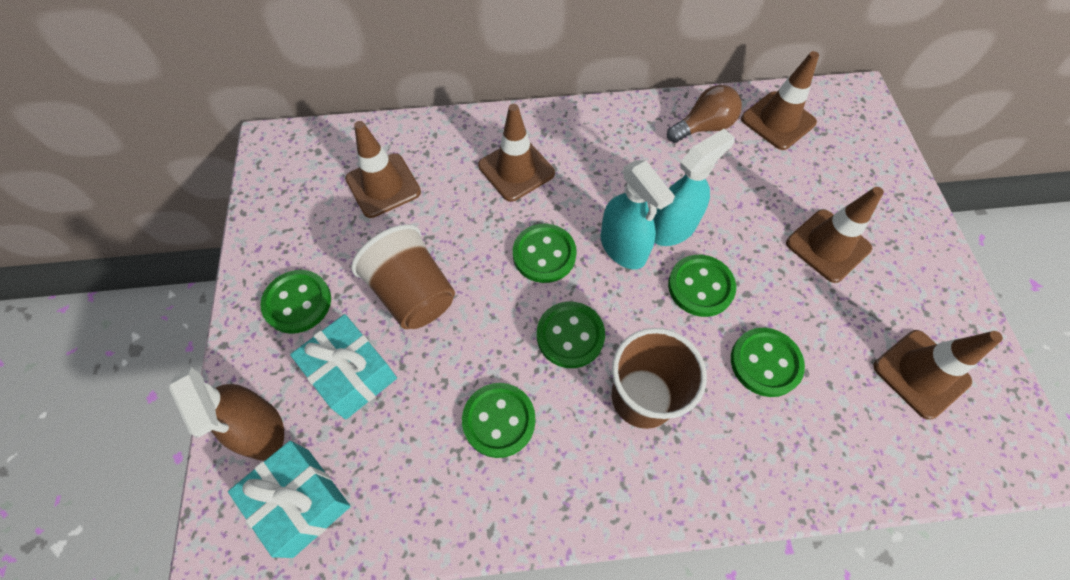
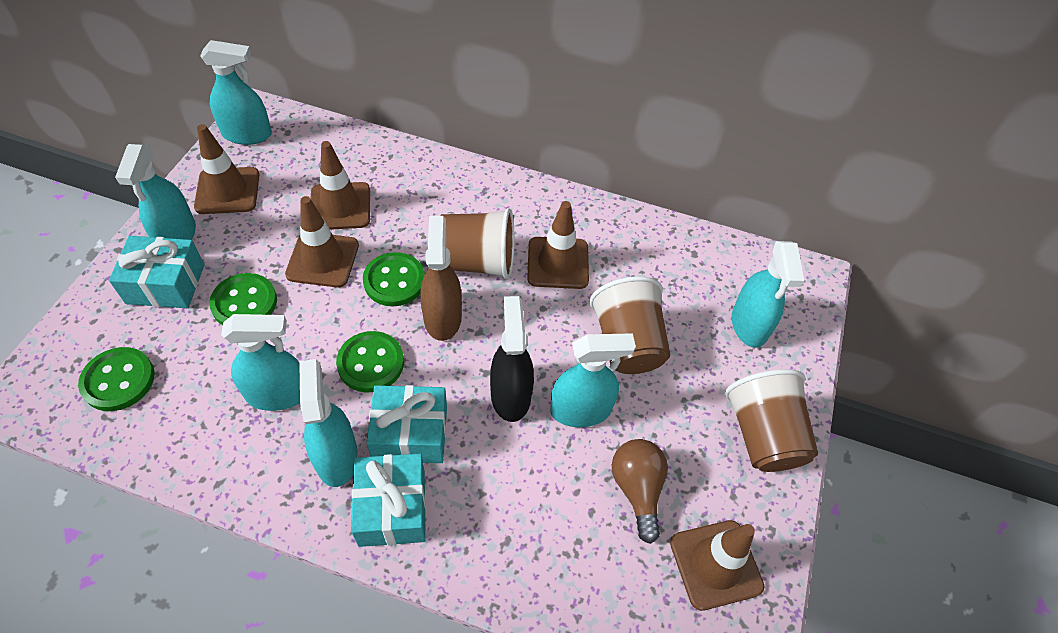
black spray bottle: 0 -> 1
brown cup: 2 -> 3
green button: 6 -> 4
turquoise gift: 2 -> 3
turquoise spray bottle: 2 -> 6

